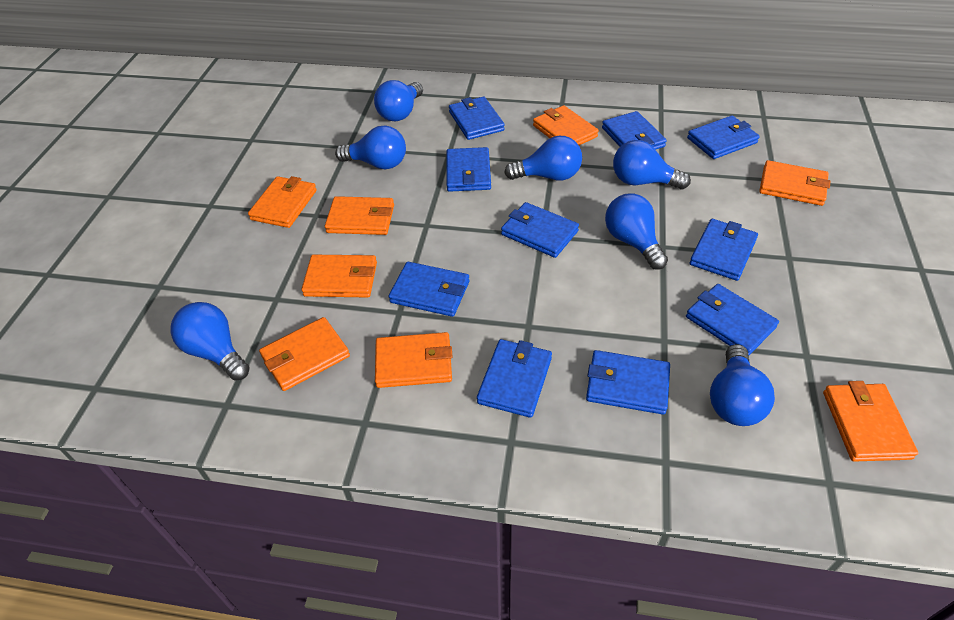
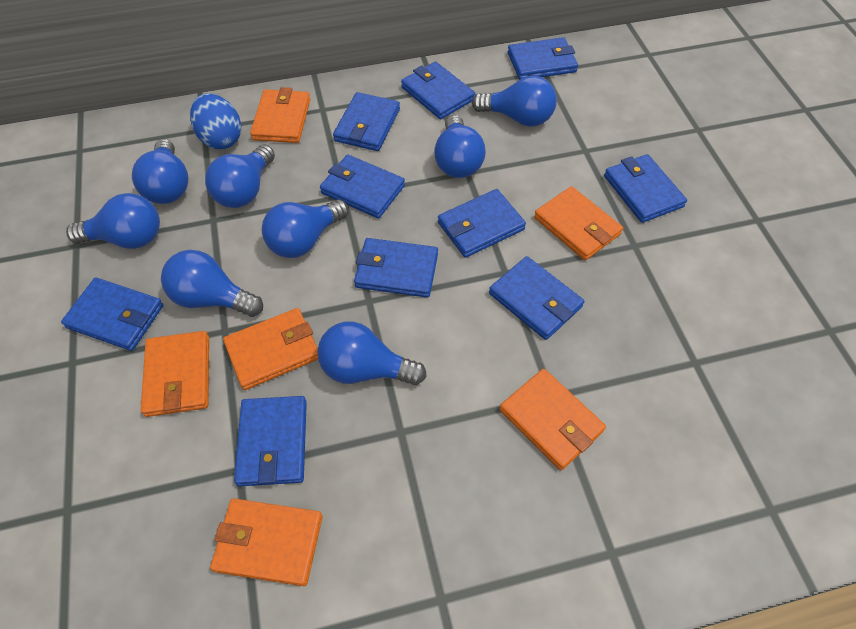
blue egg: 0 -> 1
blue light bulb: 7 -> 8
orange wallet: 8 -> 6

